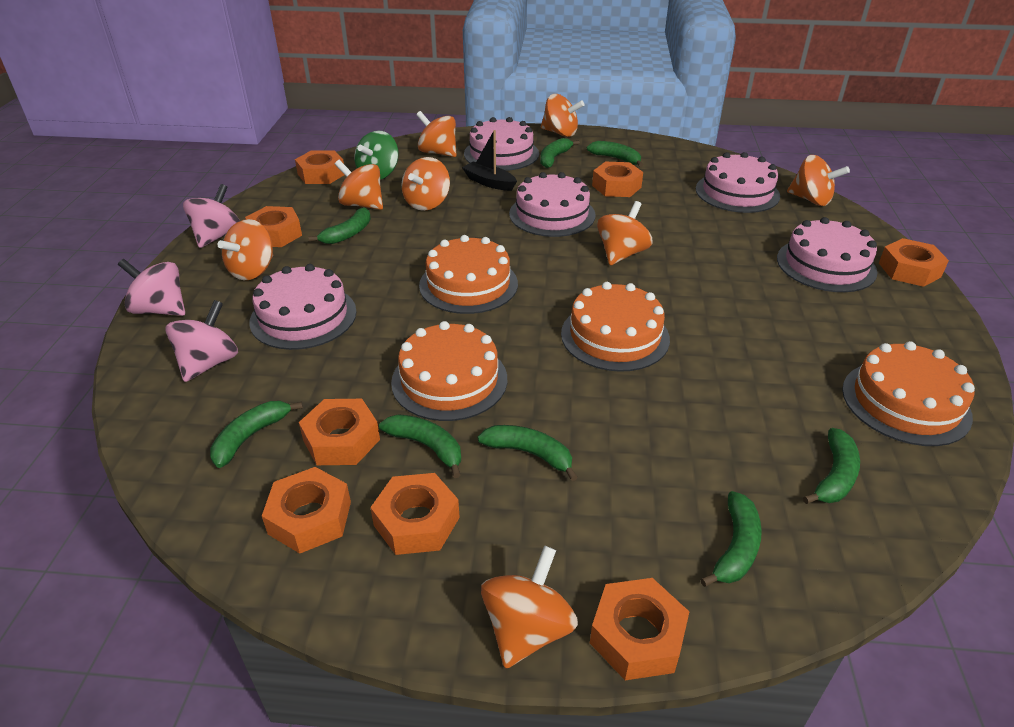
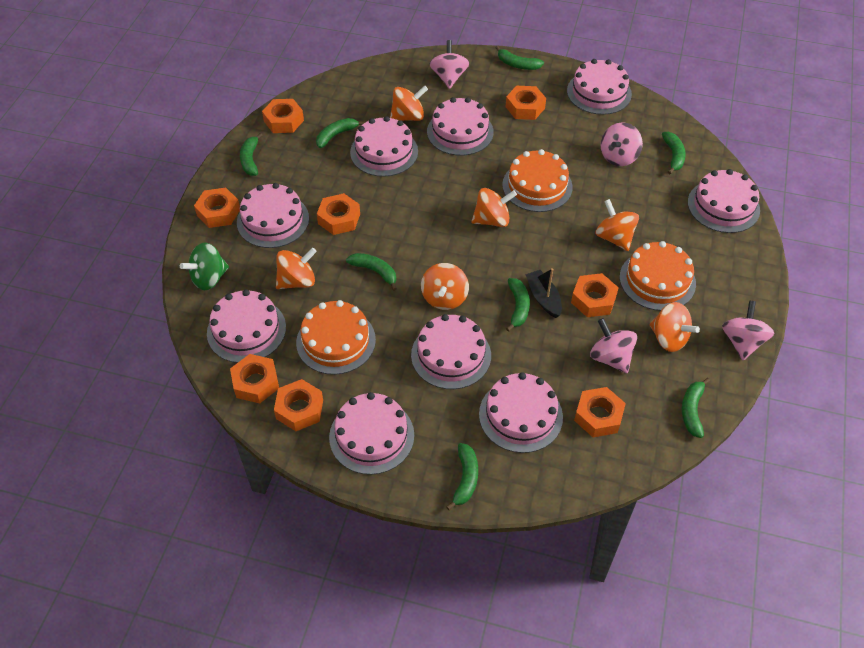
orange cake: 4 -> 3
orange spinning top: 8 -> 6
pink cake: 5 -> 9
pink spinning top: 3 -> 4

